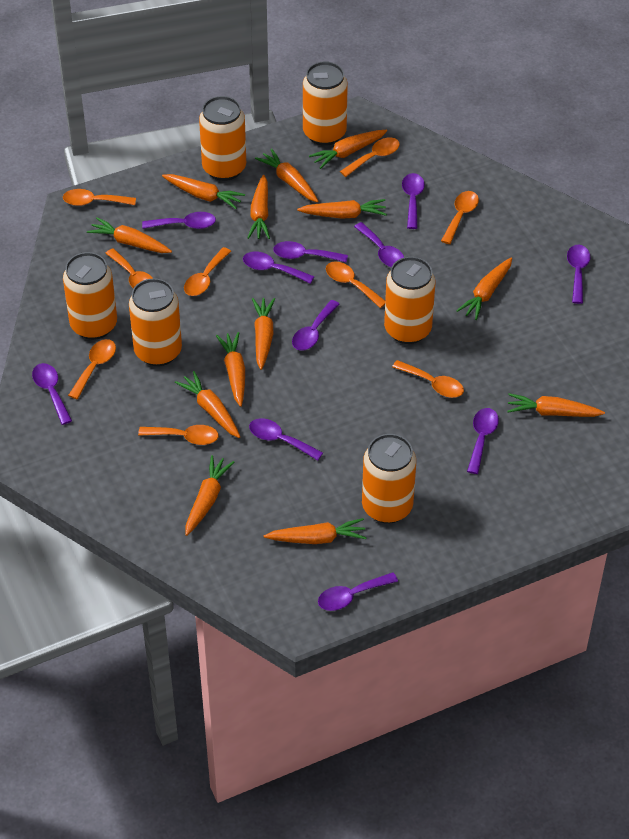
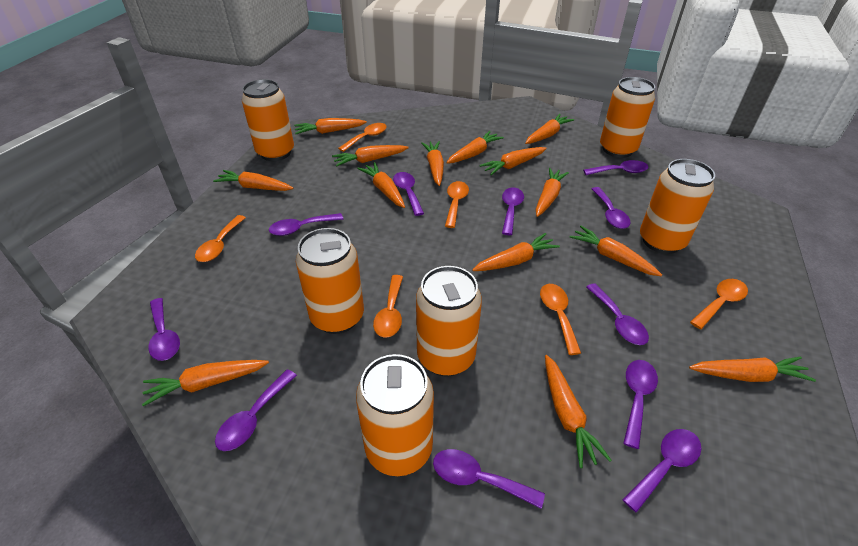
orange carrot: 13 -> 14
orange spoon: 9 -> 6

